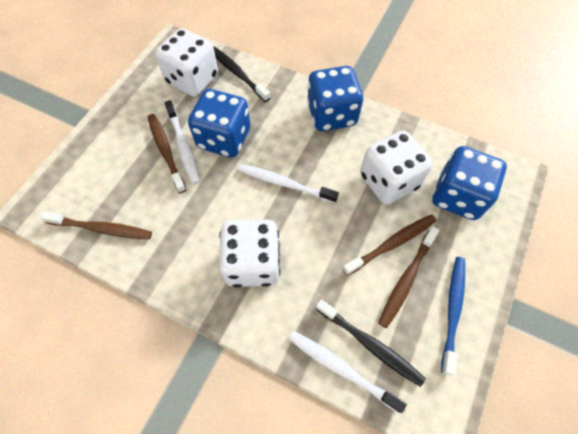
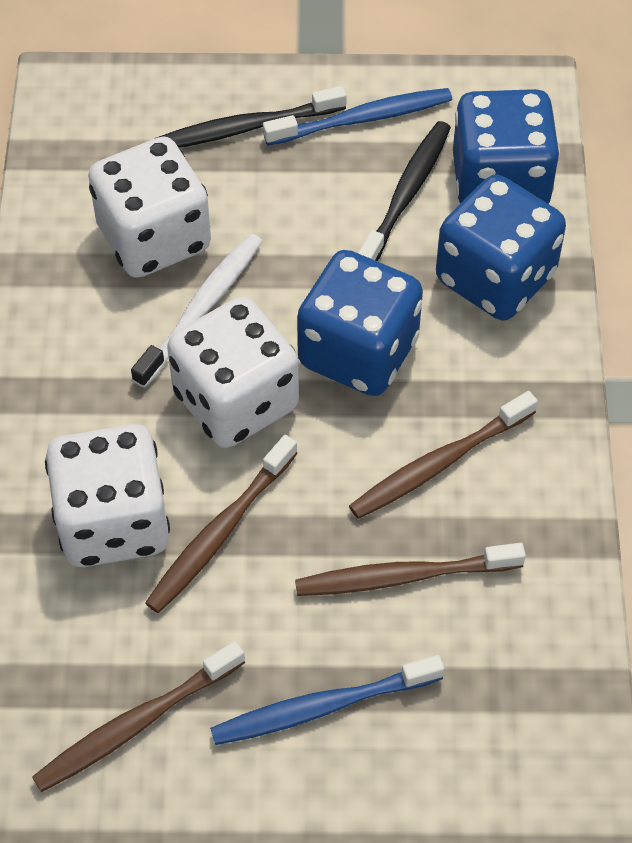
blue toothbrush: 1 -> 2
white toothbrush: 3 -> 1

